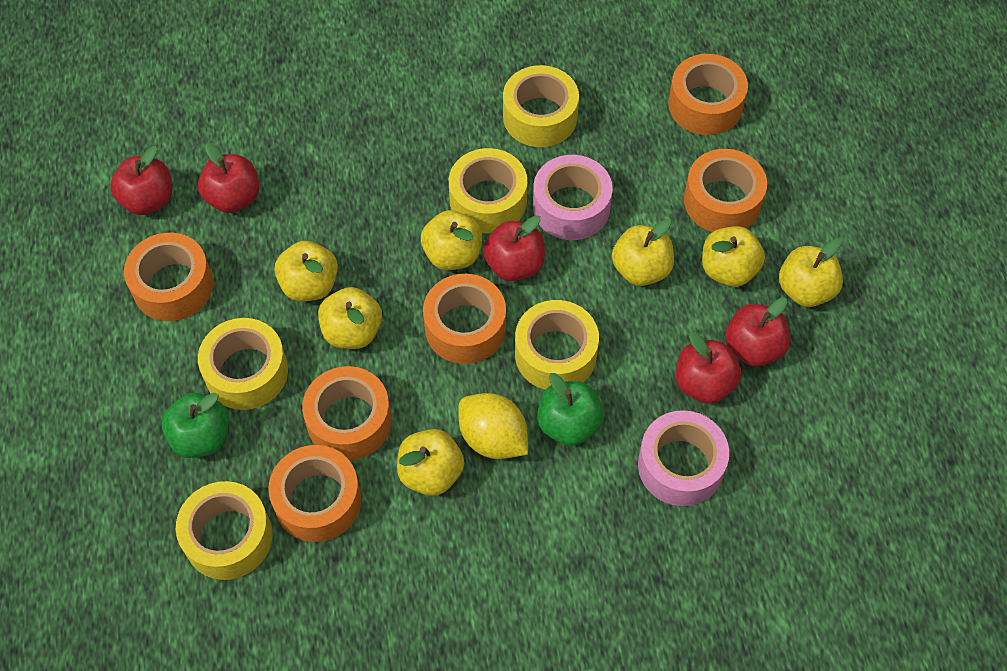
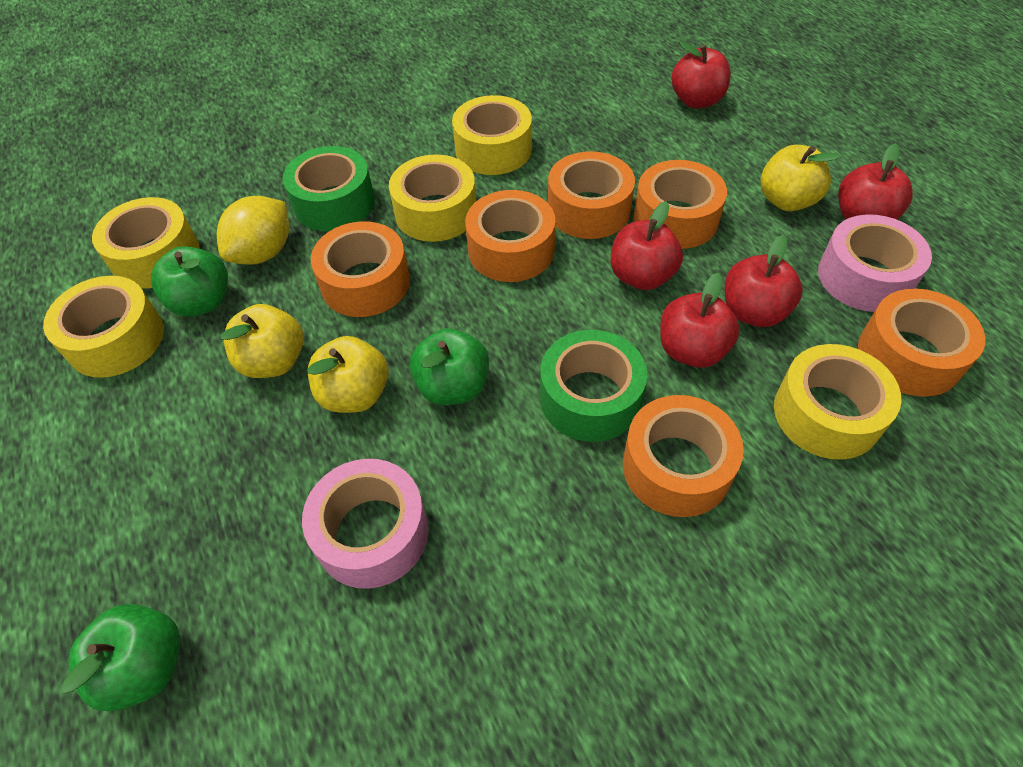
green apple: 2 -> 3
green tape: 0 -> 2
yellow apple: 7 -> 3

